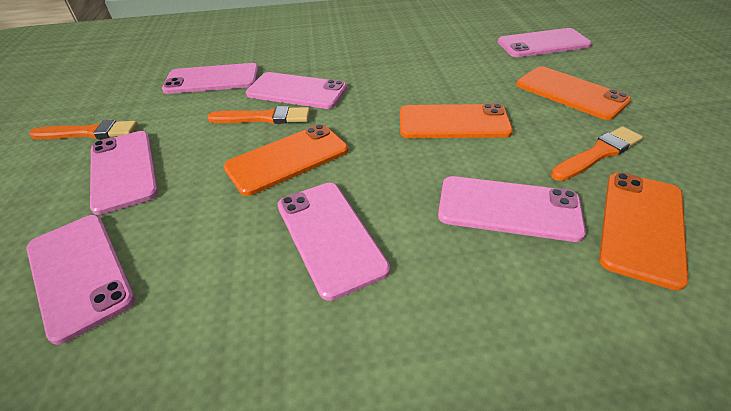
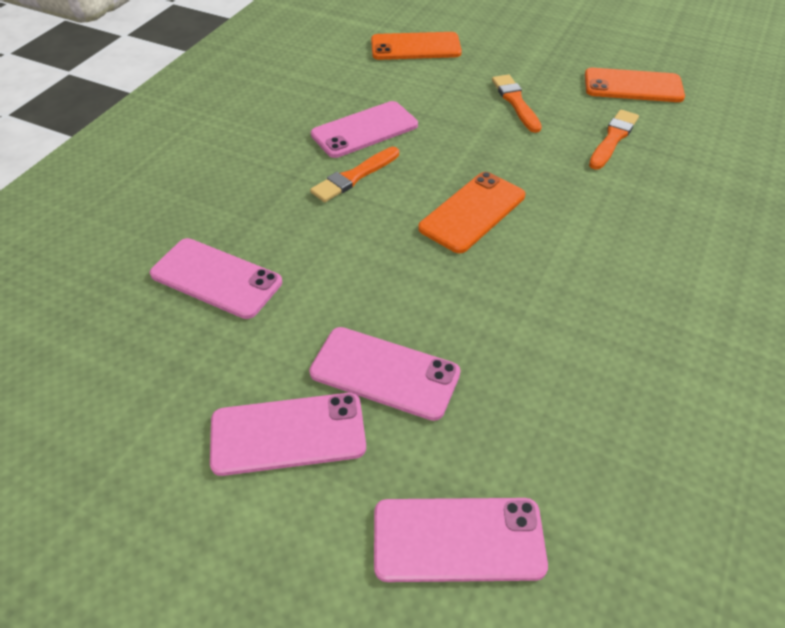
orange phone: 4 -> 3
pink phone: 7 -> 5

